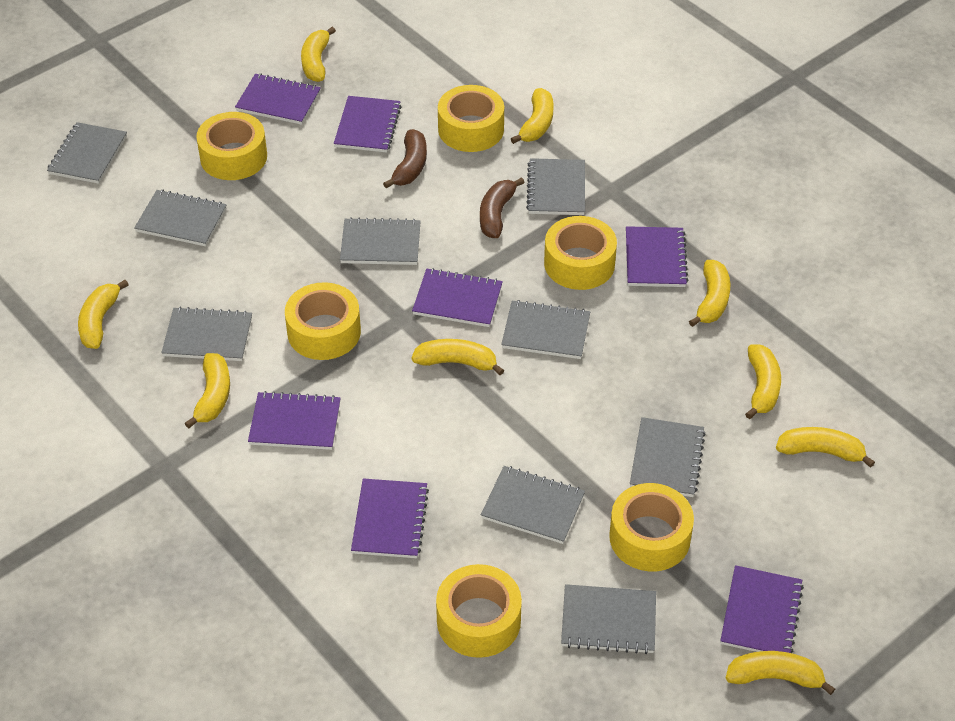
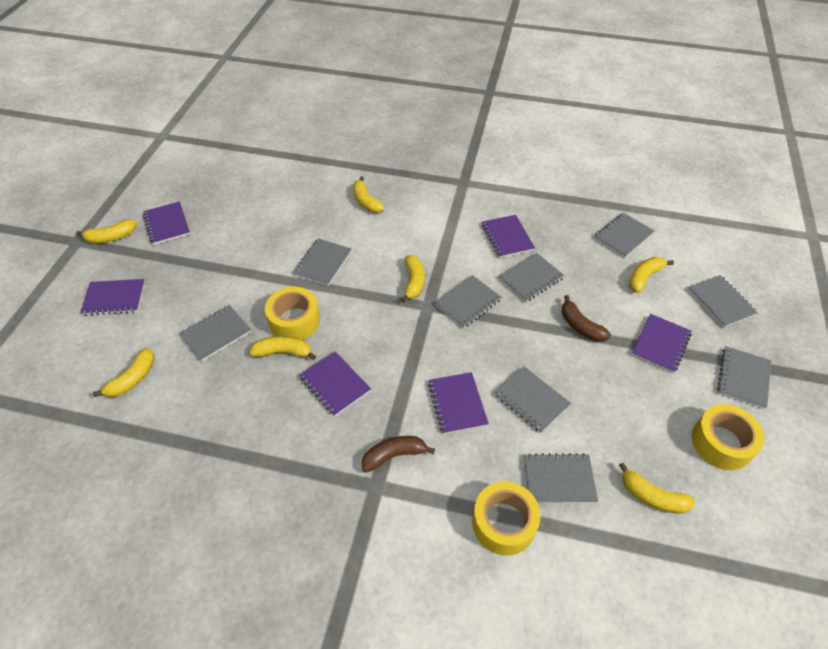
purple notebook: 7 -> 6
yellow banana: 9 -> 7
yellow tape: 6 -> 3

